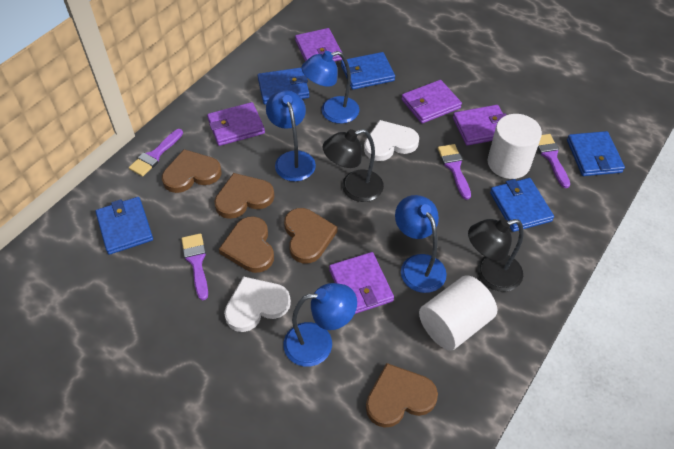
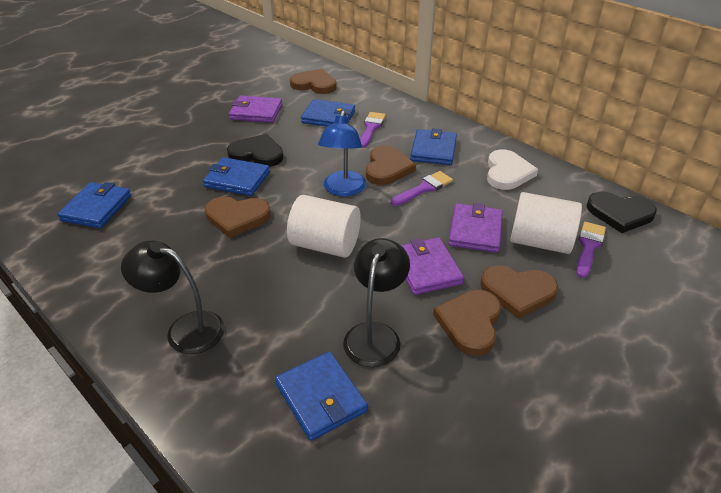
black heart: 0 -> 2
blue lamp: 4 -> 1
purple brush: 4 -> 3
purple wallet: 5 -> 3
white heart: 2 -> 1

